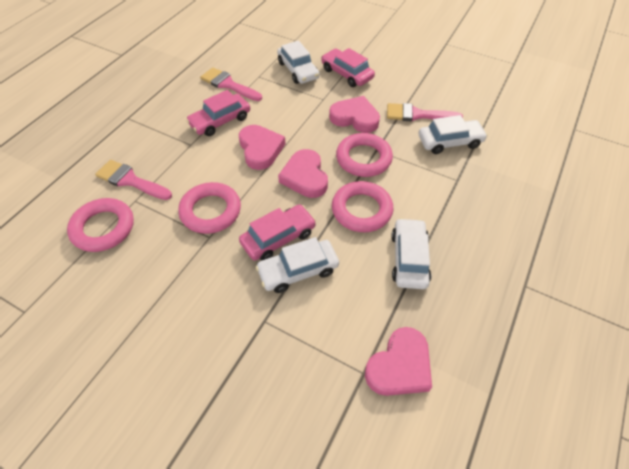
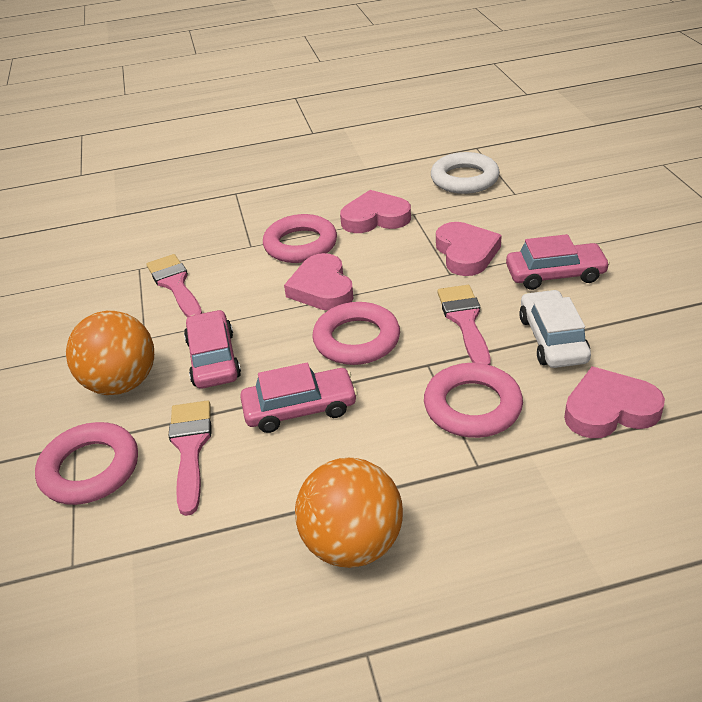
orange ball: 0 -> 2
white car: 4 -> 1
white ring: 0 -> 1

